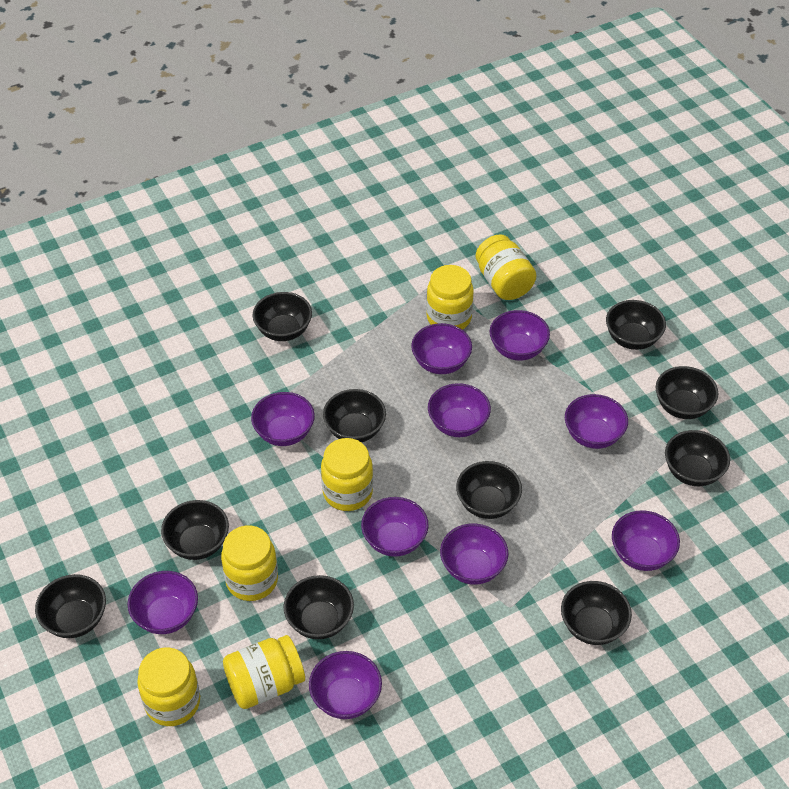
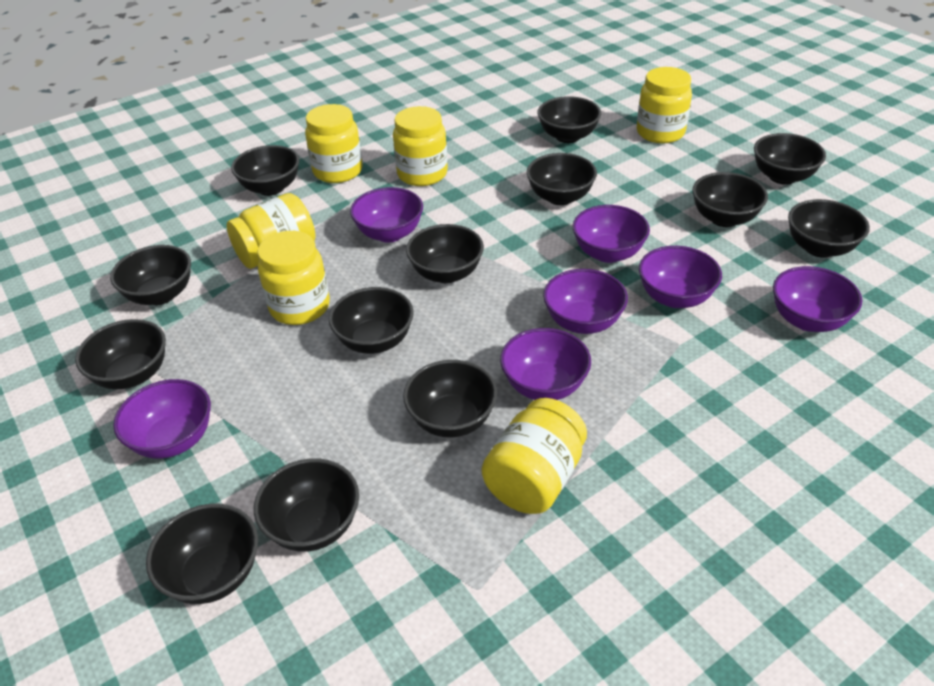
black bowl: 10 -> 13
purple bowl: 10 -> 7

